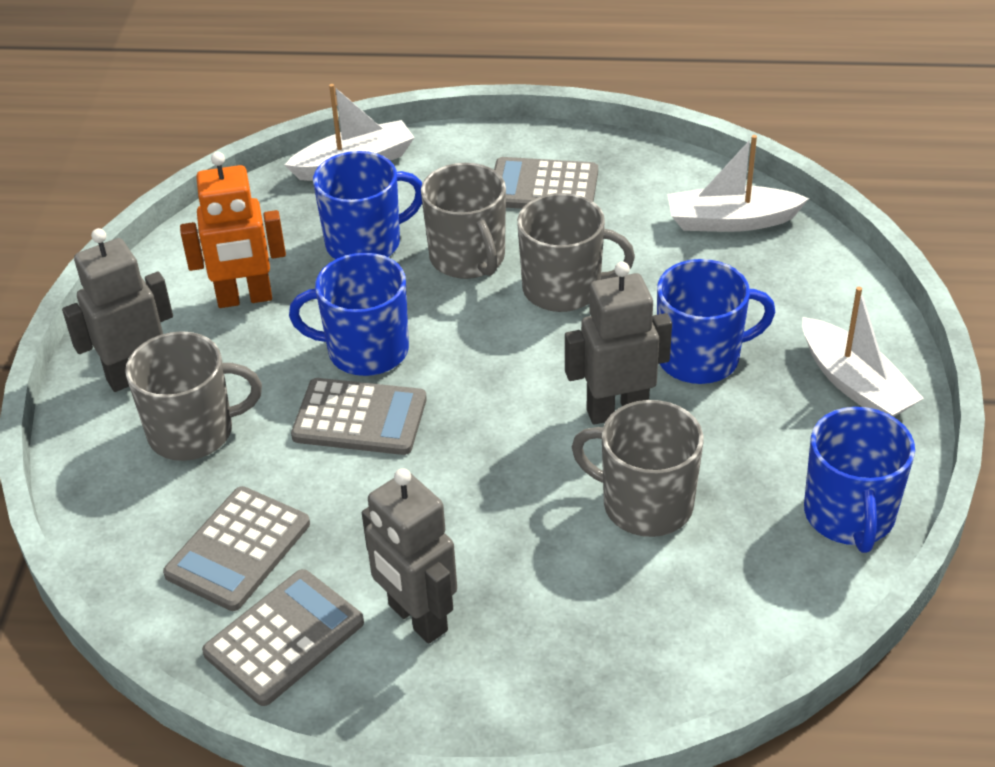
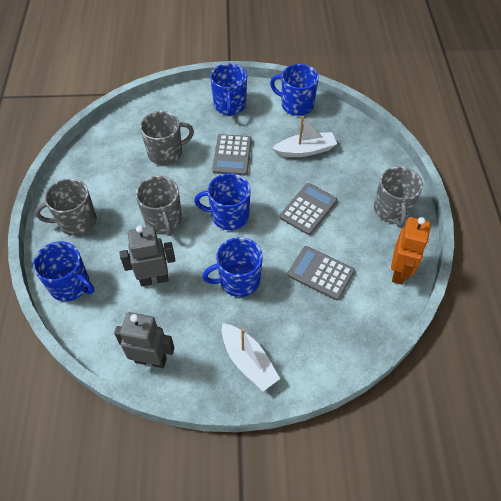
blue mug: 4 -> 5
grey calculator: 4 -> 3
grey robot: 3 -> 2
white boat: 3 -> 2

